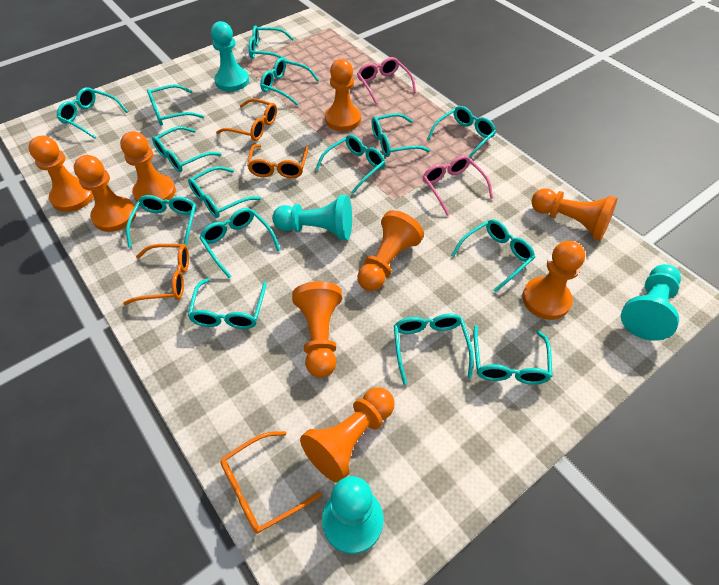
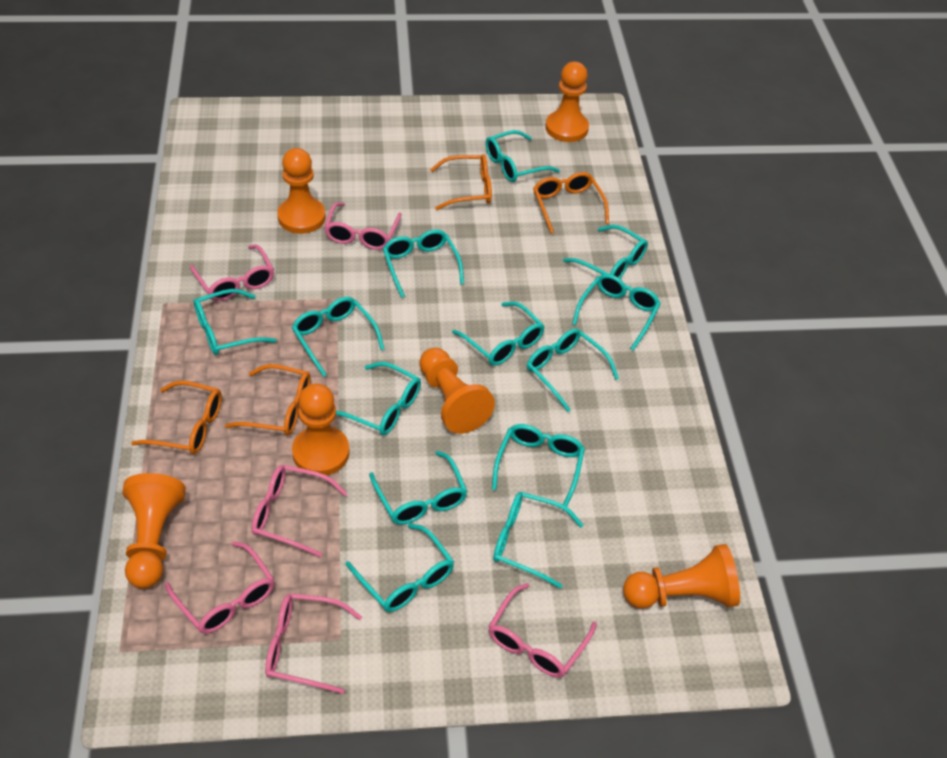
orange pawn: 9 -> 6
pink glasses: 2 -> 6
turquoise glasses: 15 -> 13
turquoise pawn: 4 -> 0

